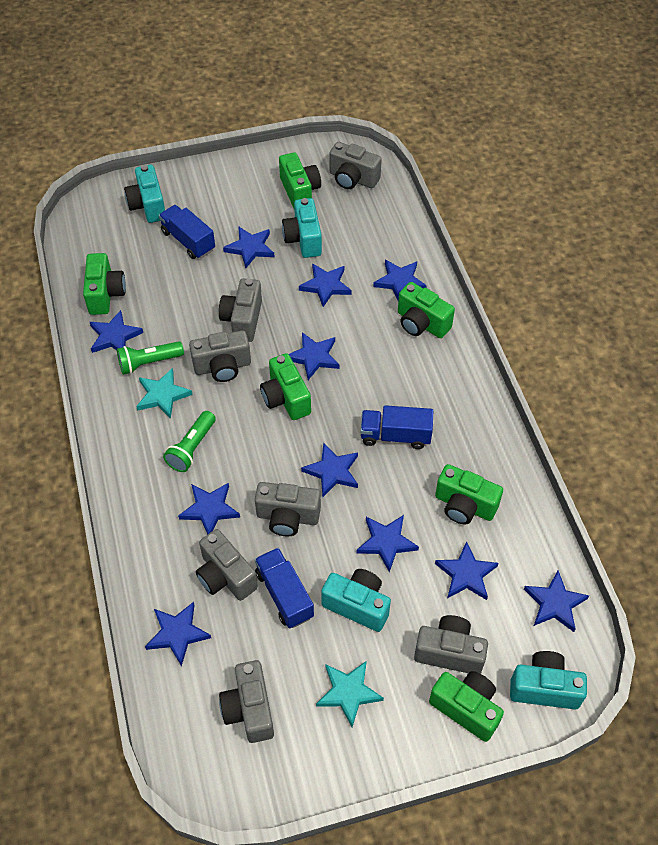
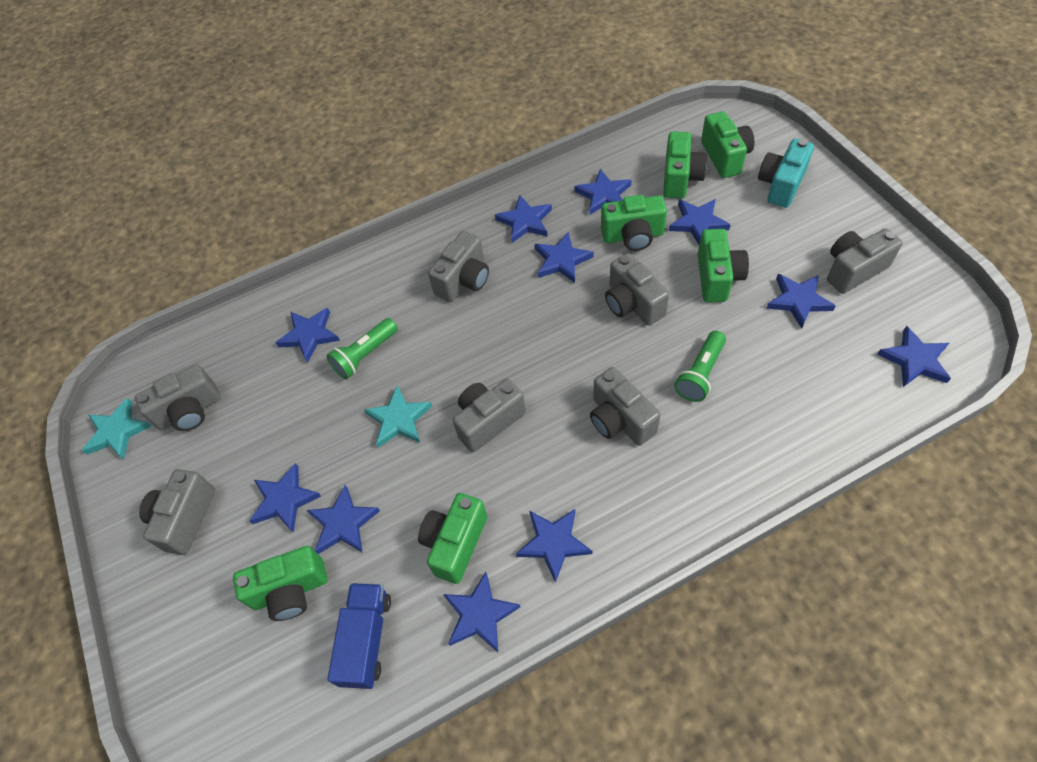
blue truck: 3 -> 1
turquoise camera: 4 -> 1

